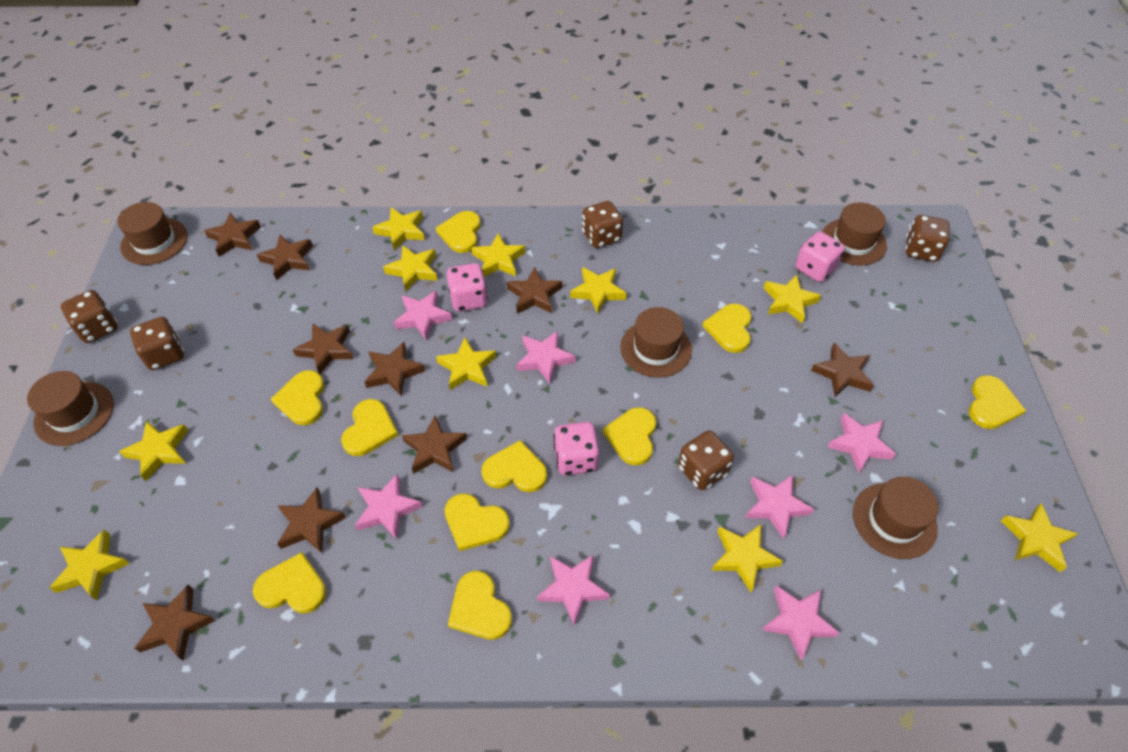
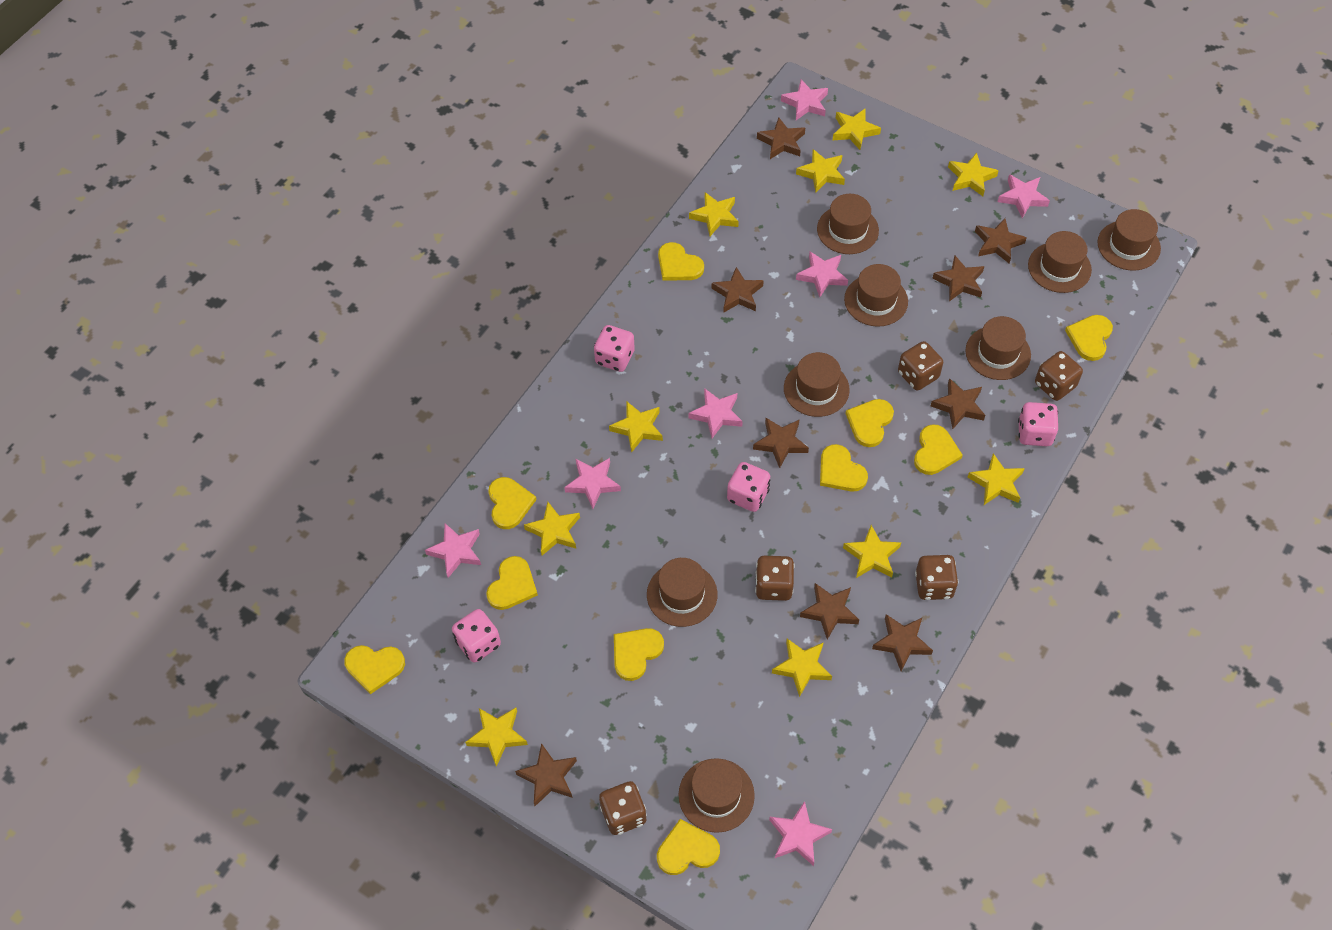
brown hat: 5 -> 8
pink dice: 3 -> 4

